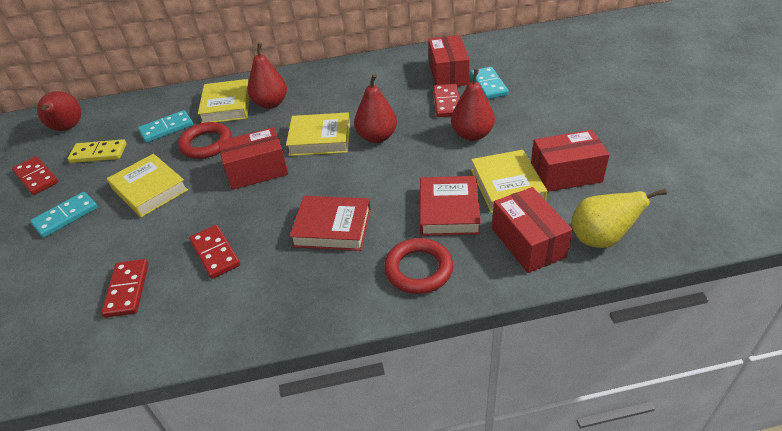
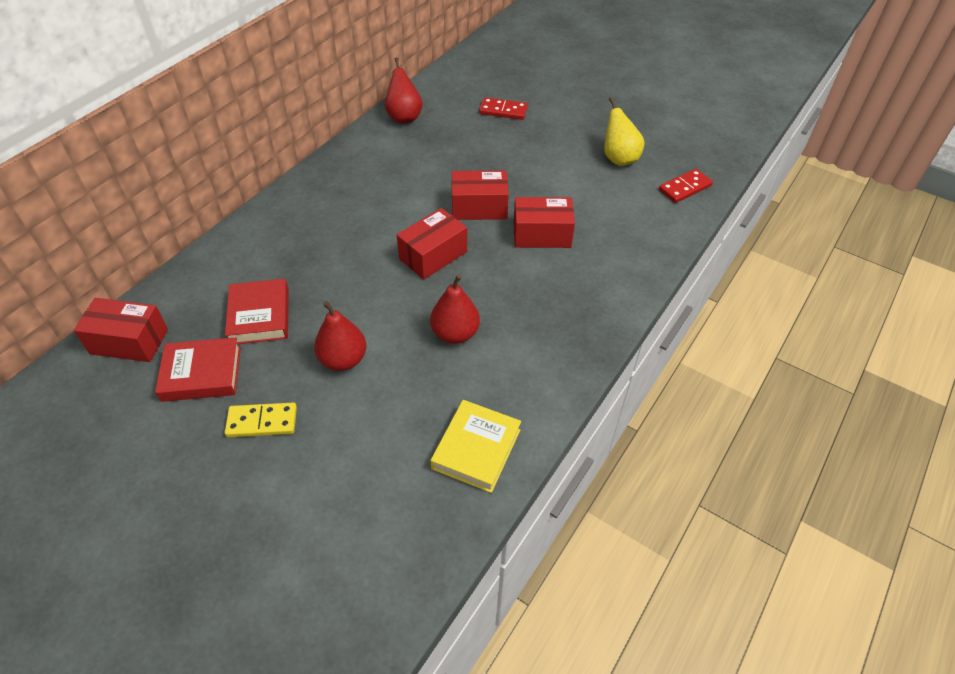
red domino: 4 -> 2
red pear: 4 -> 3
red ring: 2 -> 0
turquoise domino: 3 -> 0
yellow book: 4 -> 1

